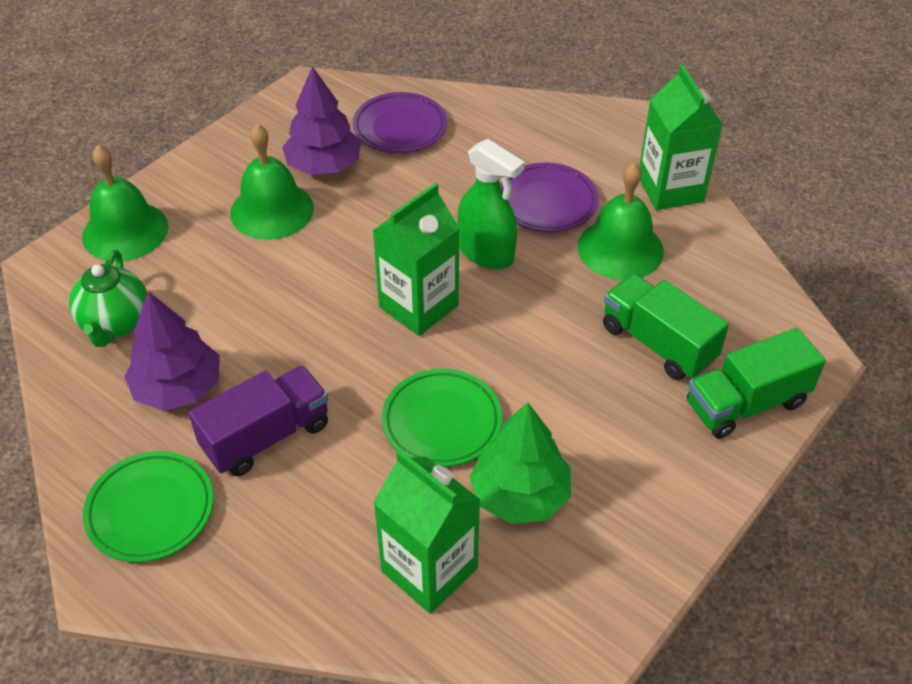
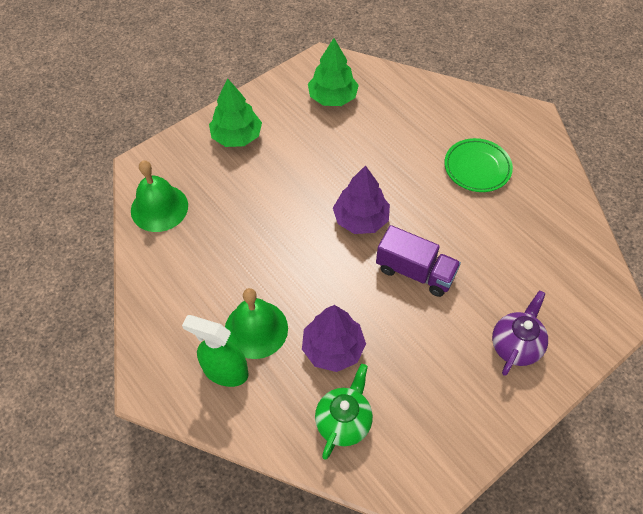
green bell: 3 -> 2
green carton: 3 -> 0
green plate: 2 -> 1
green tree: 1 -> 2
green truck: 2 -> 0
purple plate: 2 -> 0
purple teapot: 0 -> 1

